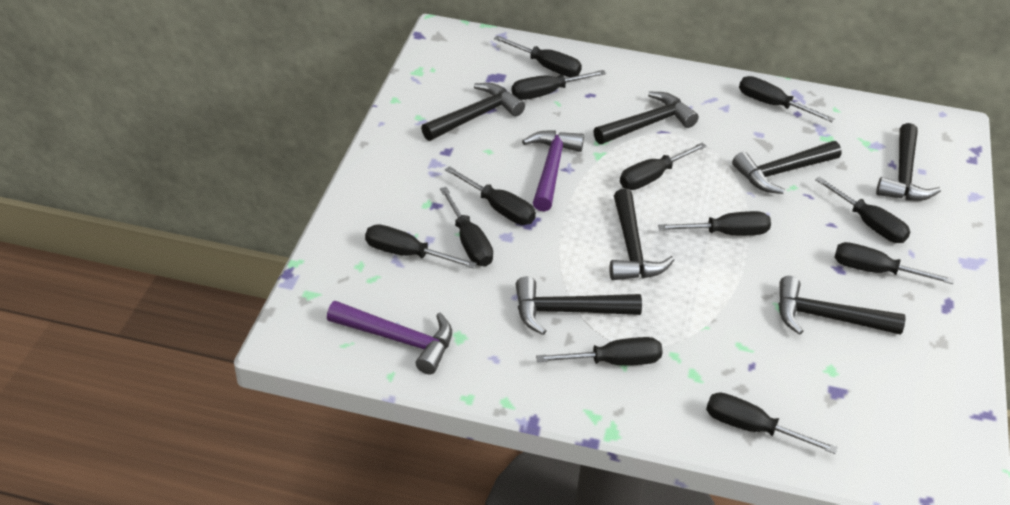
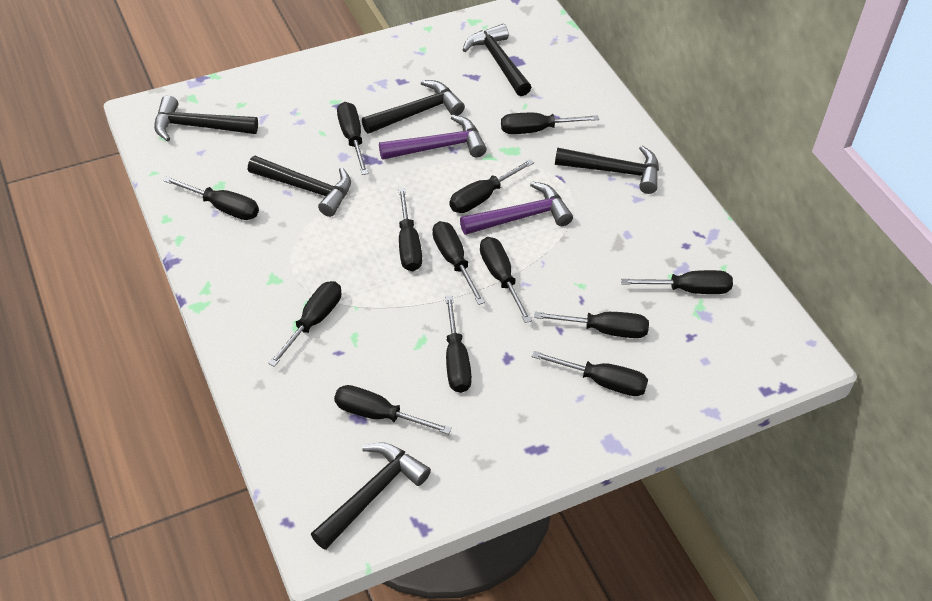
black hammer: 7 -> 6
black screwdriver: 12 -> 13

